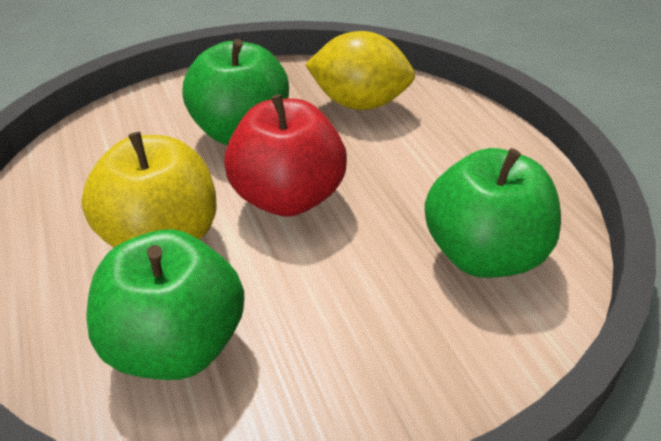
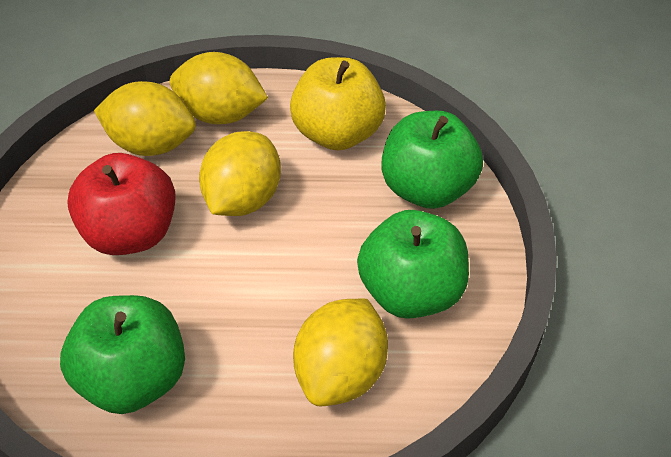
yellow lemon: 1 -> 4

